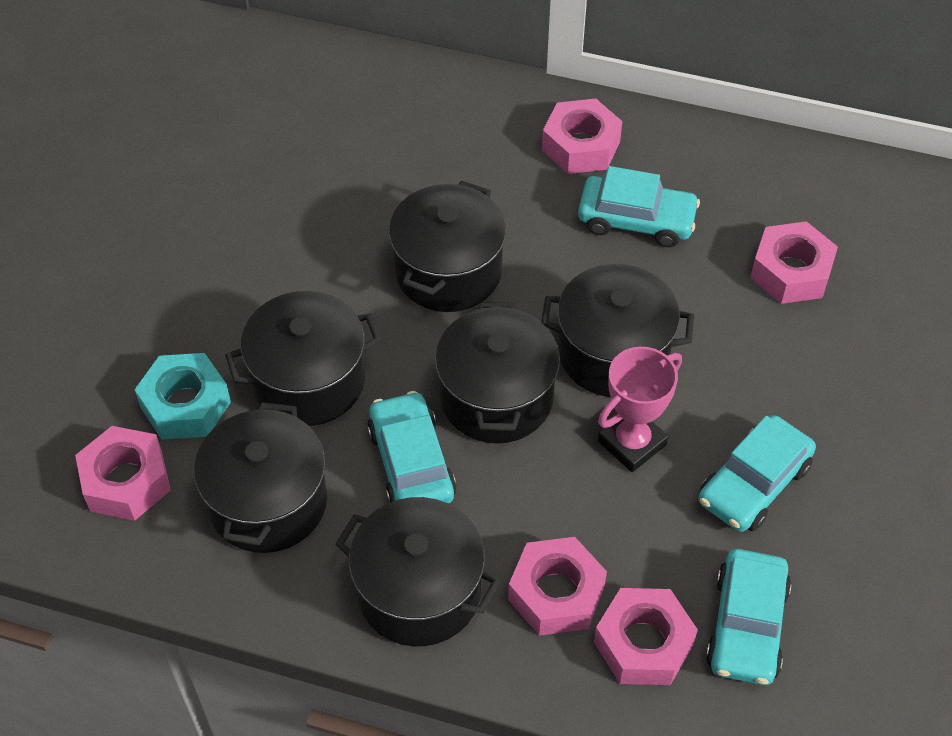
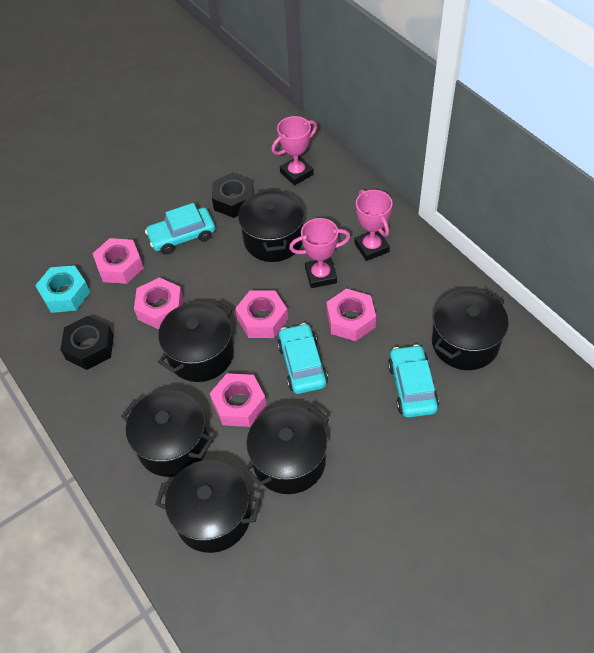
black nut: 0 -> 2
pink trophy: 1 -> 3
turquoise car: 4 -> 3

